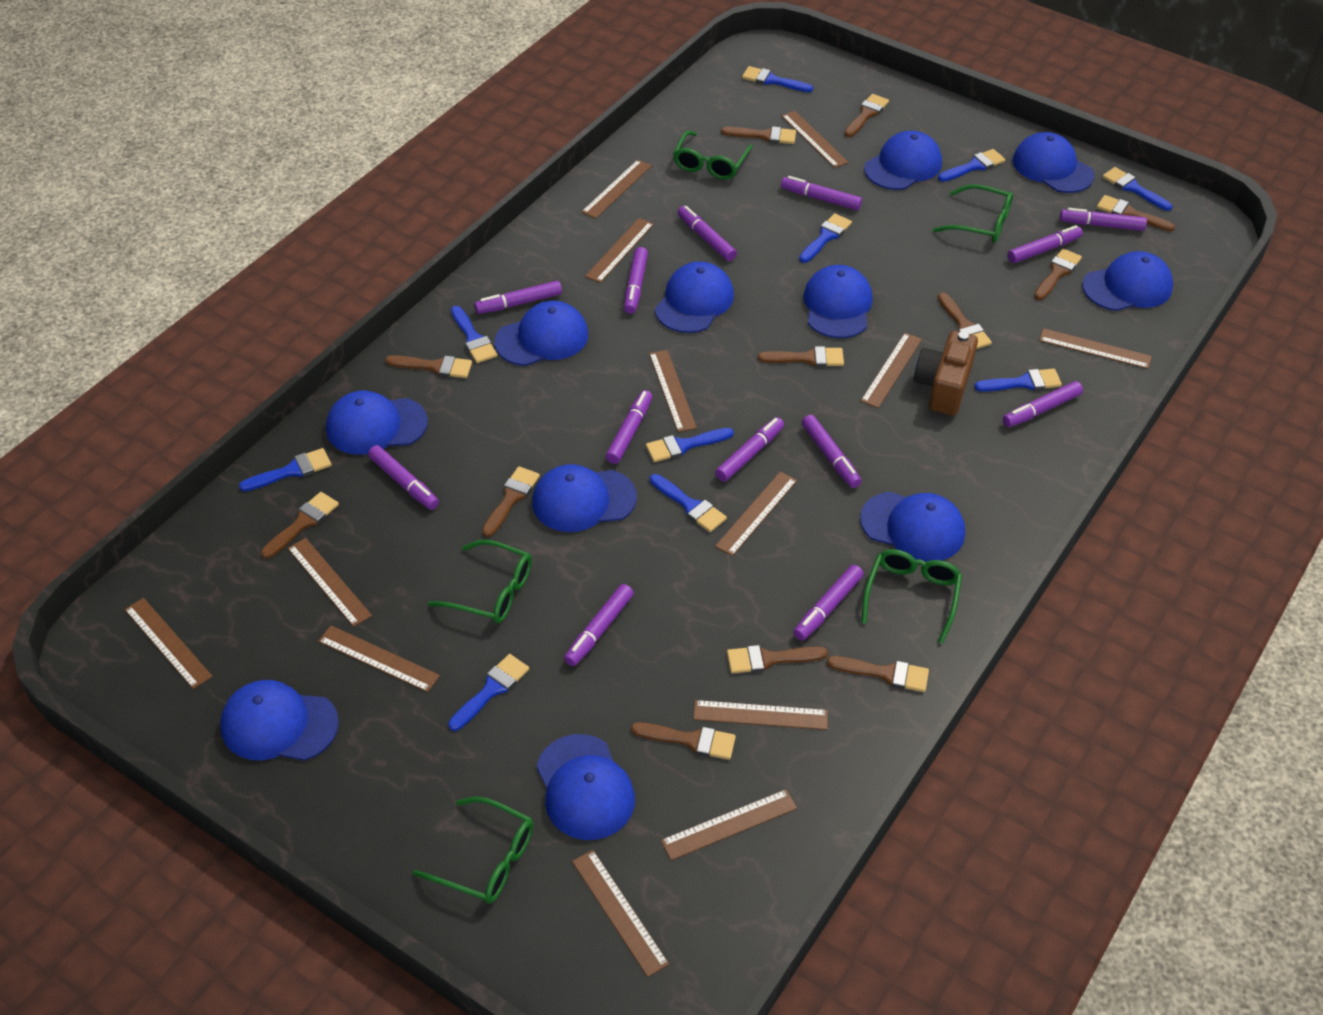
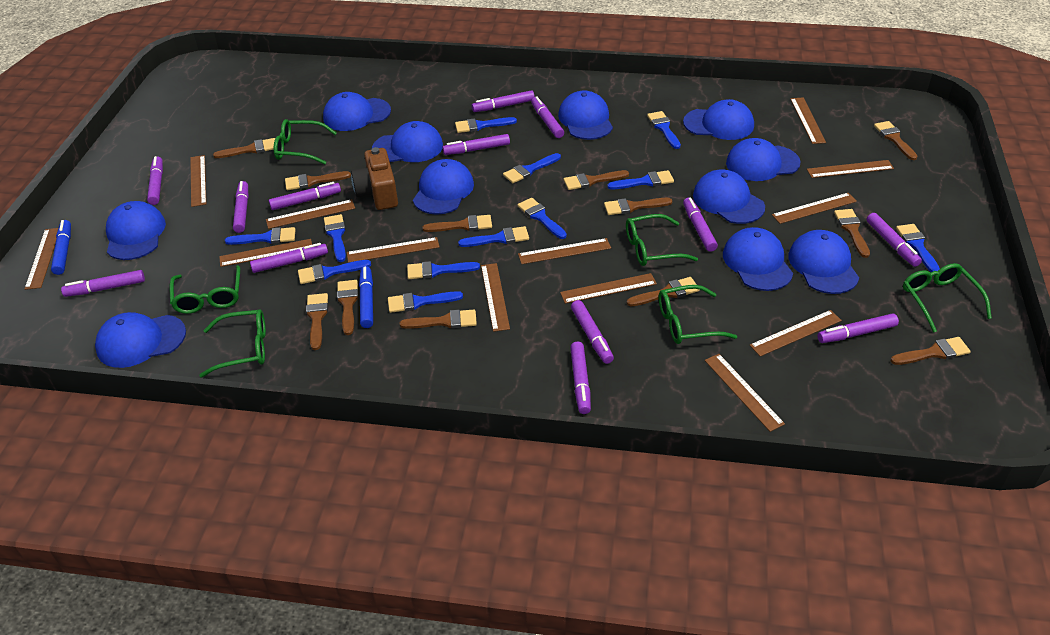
blue brush: 10 -> 12
blue marker: 0 -> 2
green glasses: 5 -> 6

